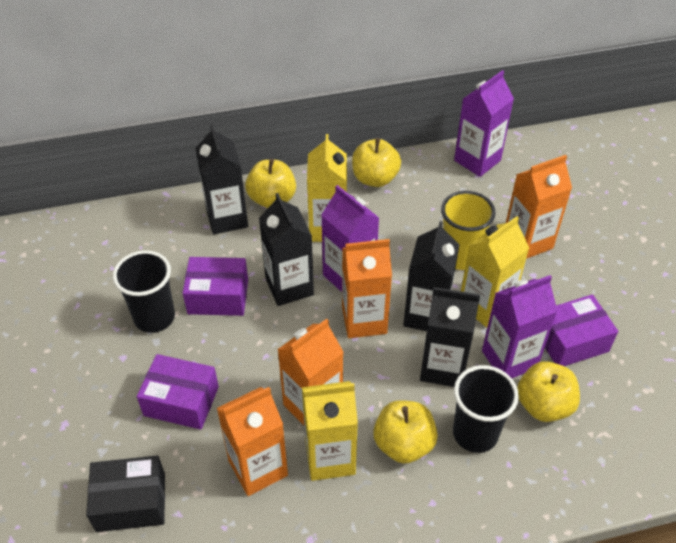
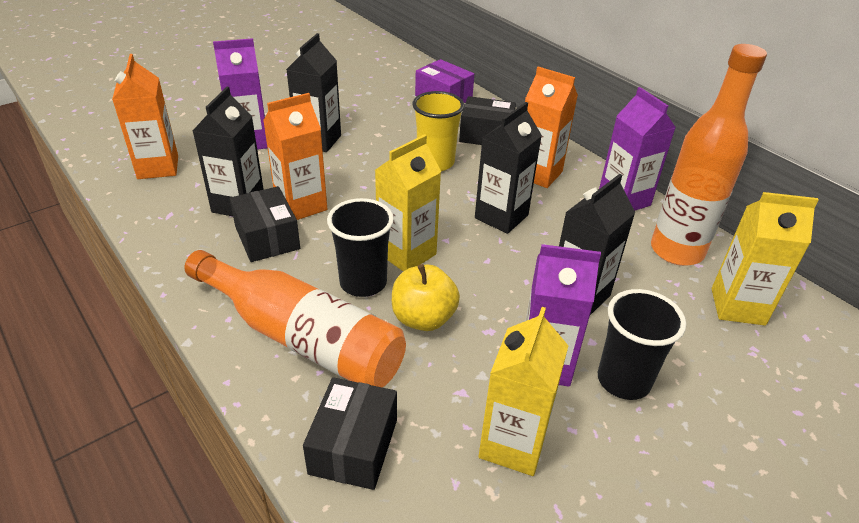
black box: 1 -> 3
orange bottle: 0 -> 2
orange carton: 4 -> 3
purple box: 3 -> 1
yellow apple: 4 -> 1

